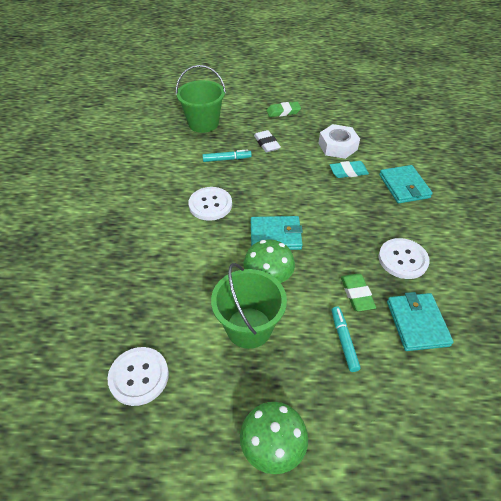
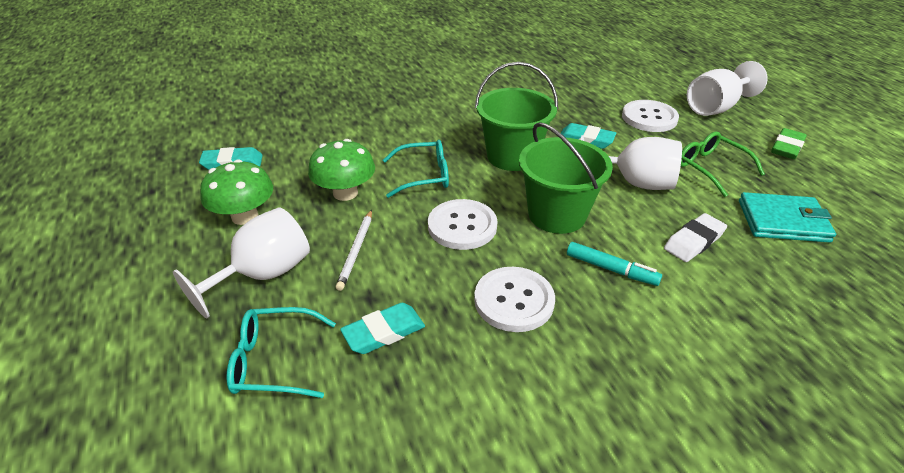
green eraser: 2 -> 1
green glasses: 0 -> 1
turquoise eraser: 1 -> 3
turquoise glasses: 0 -> 2
turquoise marker: 2 -> 1
turquoise wallet: 3 -> 1
white goblet: 0 -> 3
white nut: 1 -> 0
white pencil: 0 -> 1

